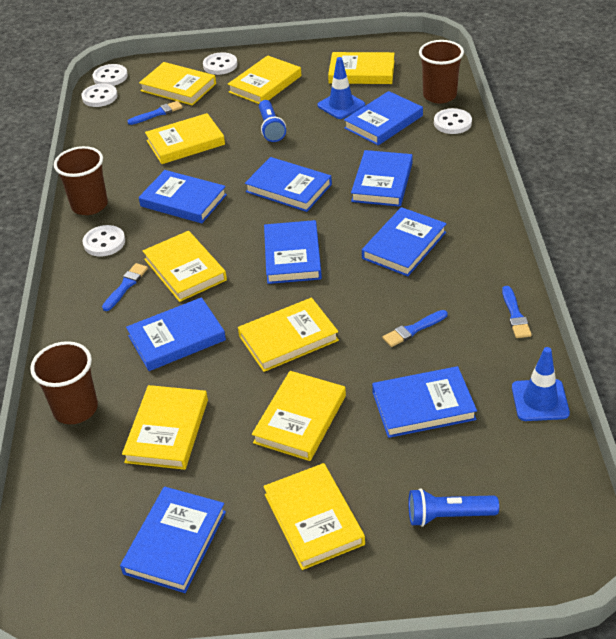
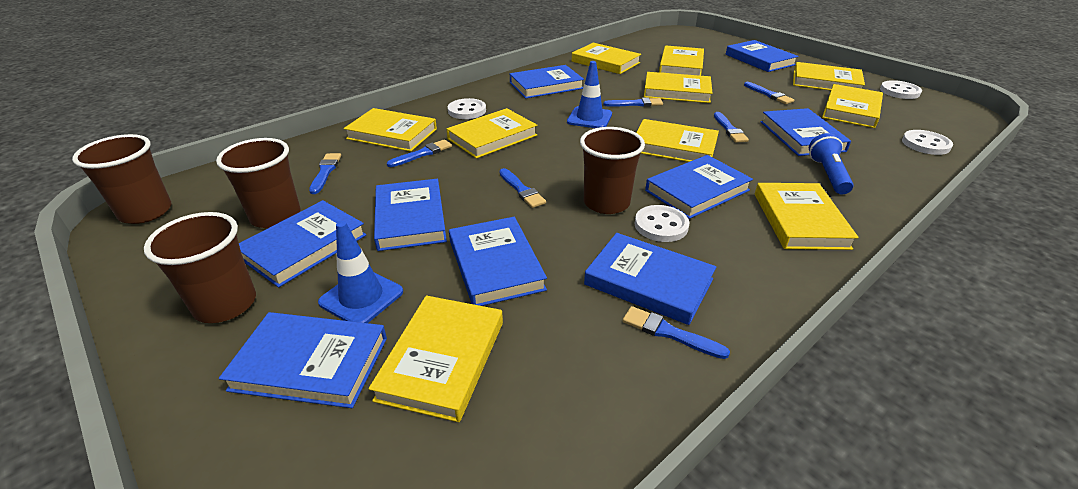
blue brush: 4 -> 7
blue flashlight: 2 -> 1
brown cup: 3 -> 4
white button: 5 -> 4
yellow book: 9 -> 10

